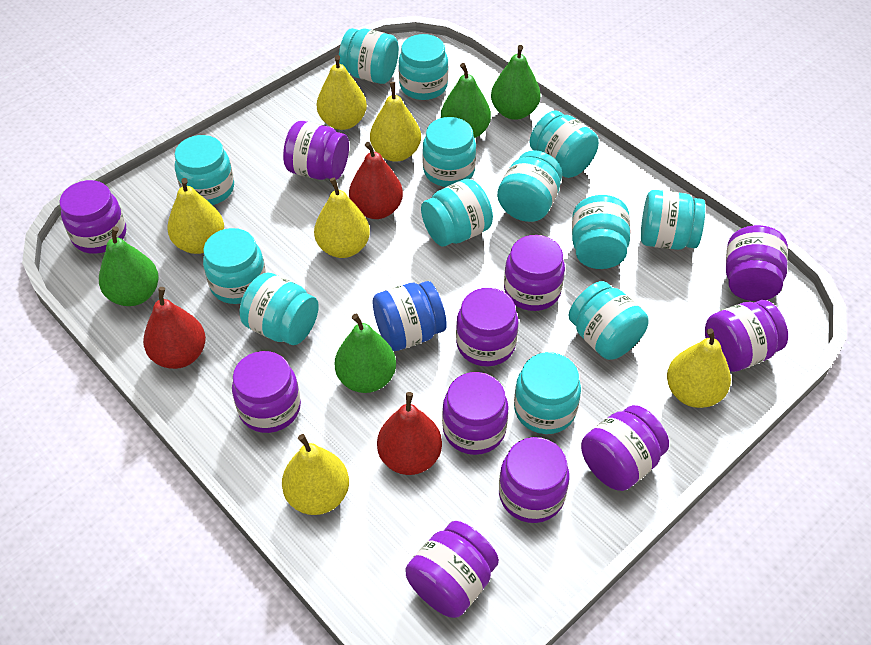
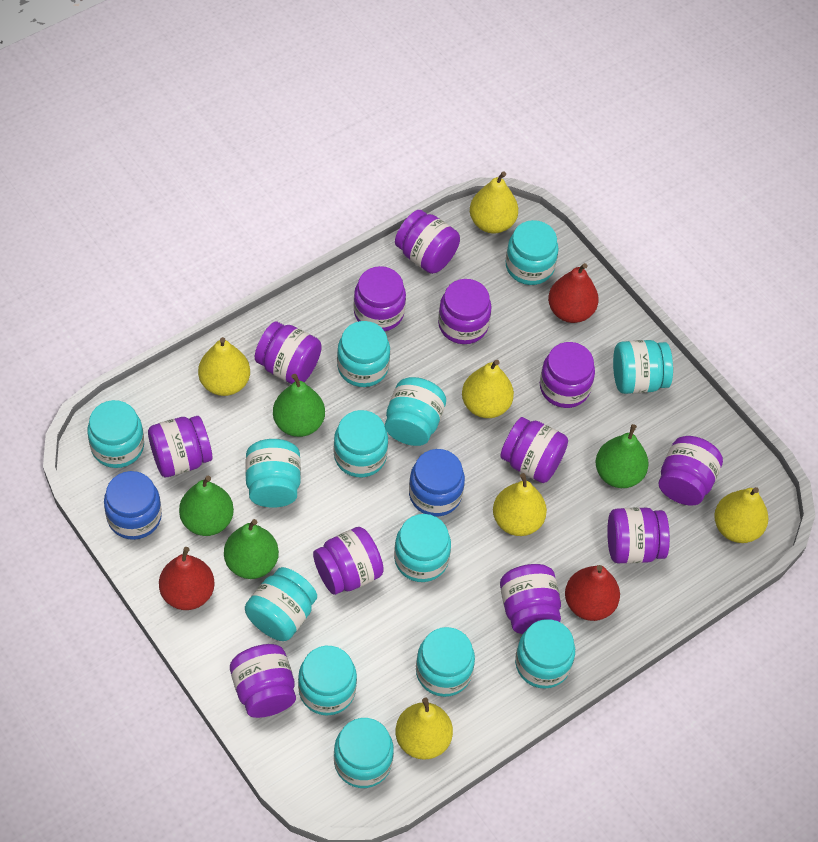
blue jar: 1 -> 2
purple jar: 11 -> 12

